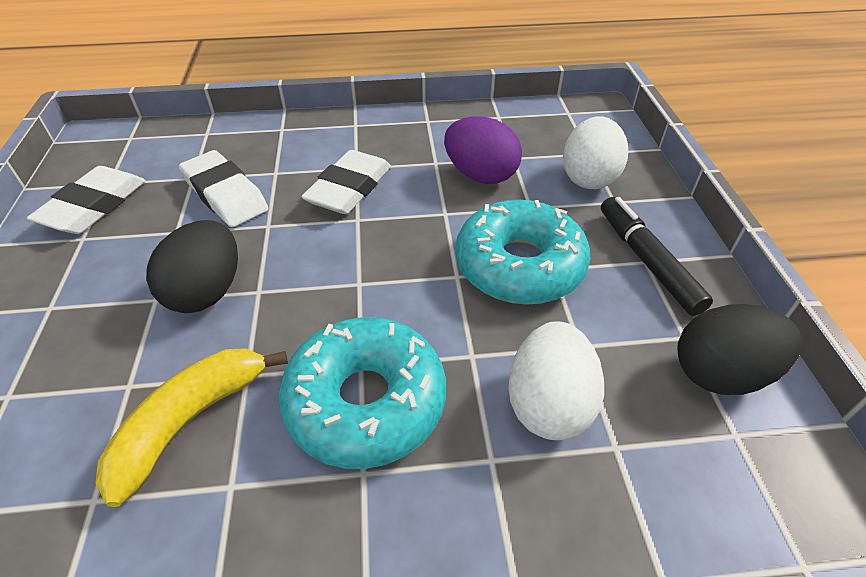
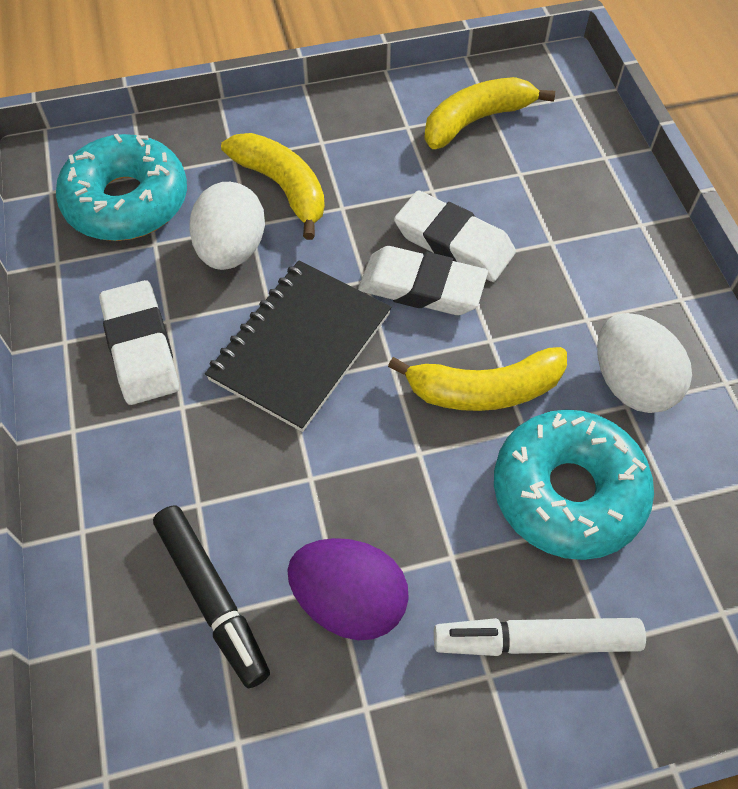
black egg: 2 -> 0
black notebook: 0 -> 1
white marker: 0 -> 1
yellow banana: 1 -> 3

